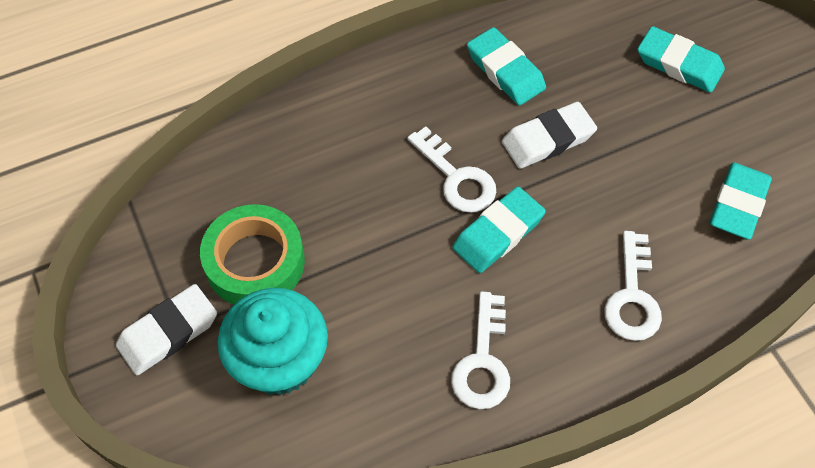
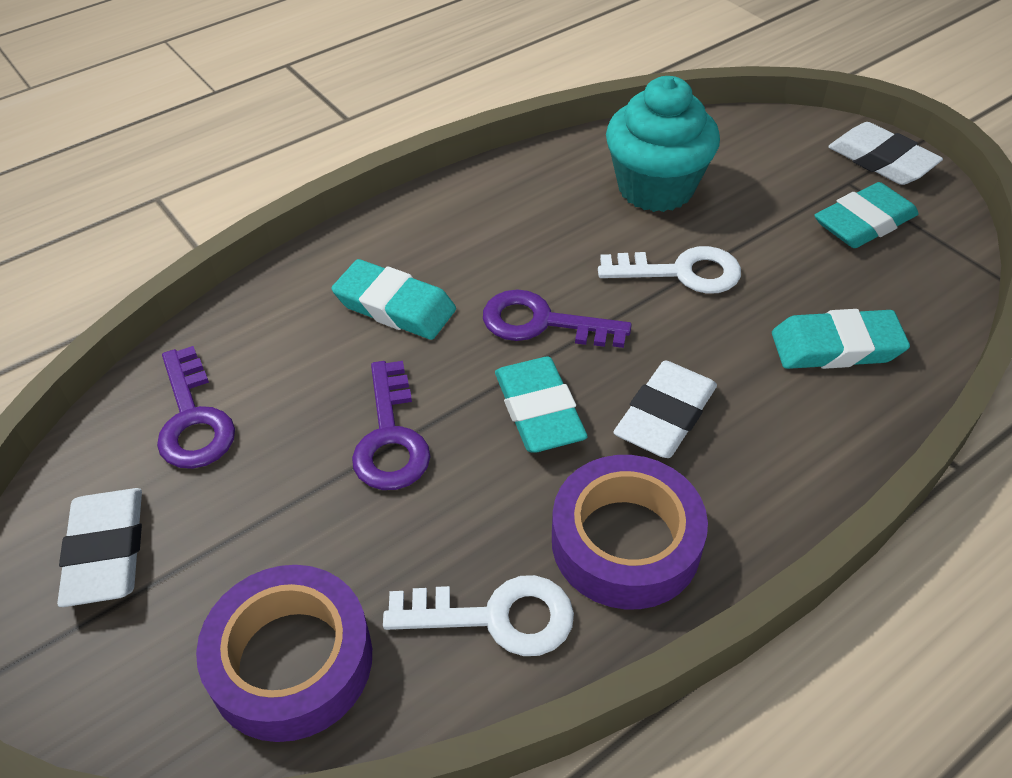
green tape: 1 -> 0
purple key: 0 -> 3
purple tape: 0 -> 2
white eraser: 2 -> 3
white key: 3 -> 2

